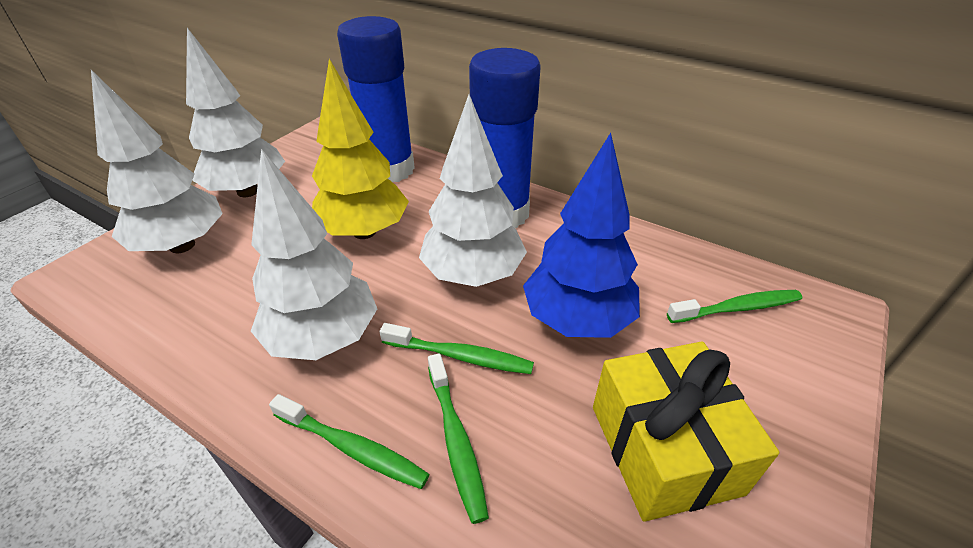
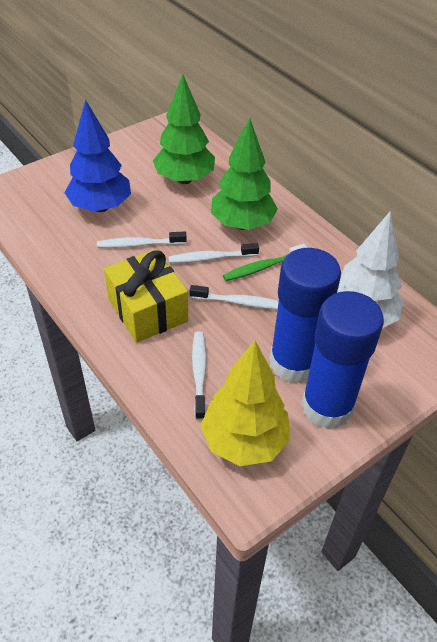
green toothbrush: 4 -> 1
green tree: 0 -> 2
white toothbrush: 0 -> 4
white tree: 4 -> 1

